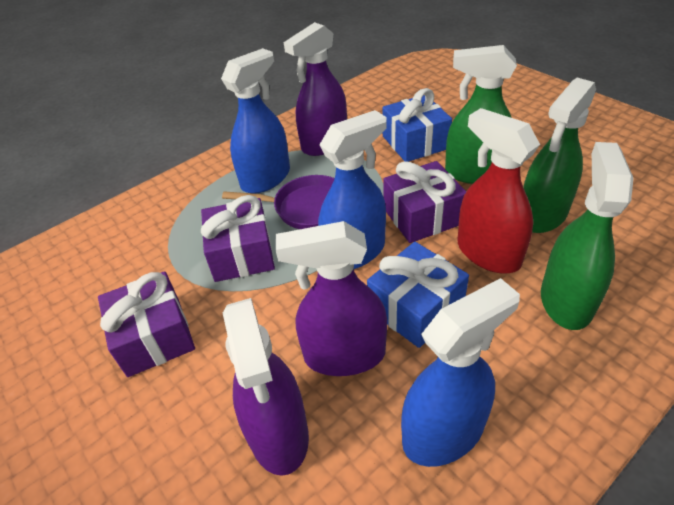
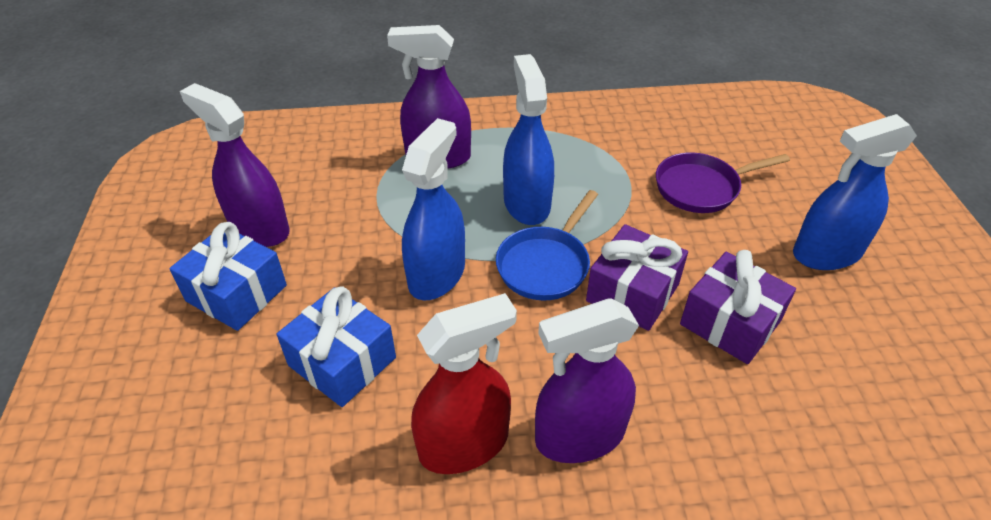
blue pan: 0 -> 1
green spray bottle: 3 -> 0
purple gift: 3 -> 2

